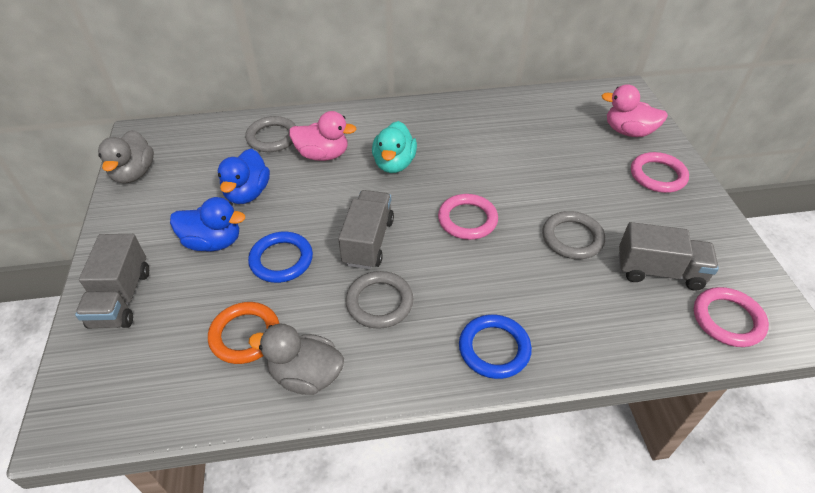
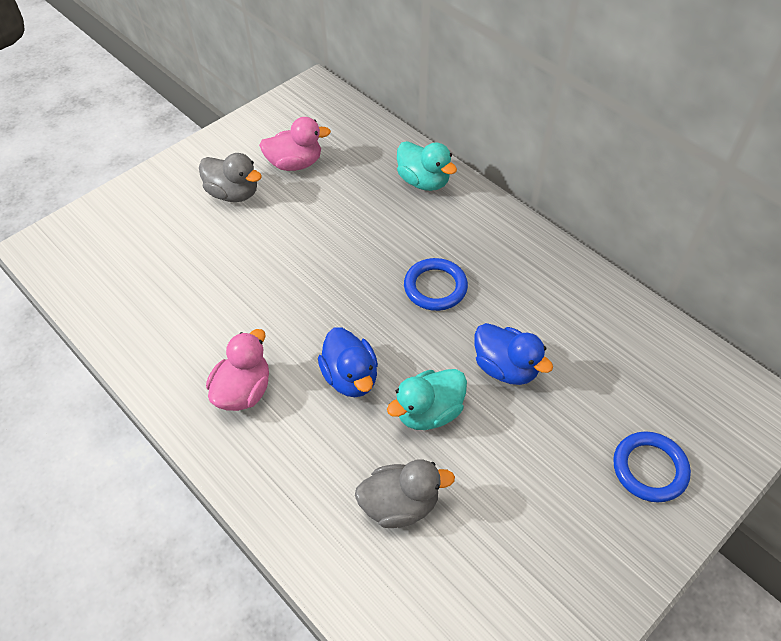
grey ring: 3 -> 0
grey truck: 3 -> 0
orange ring: 1 -> 0
pink ring: 3 -> 0
turquoise duck: 1 -> 2

